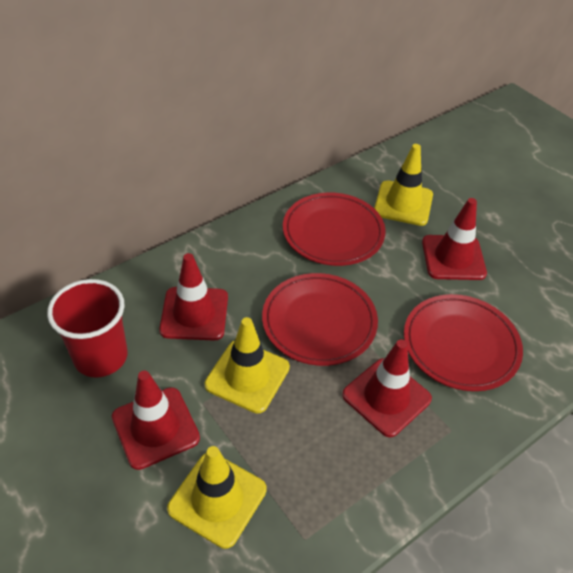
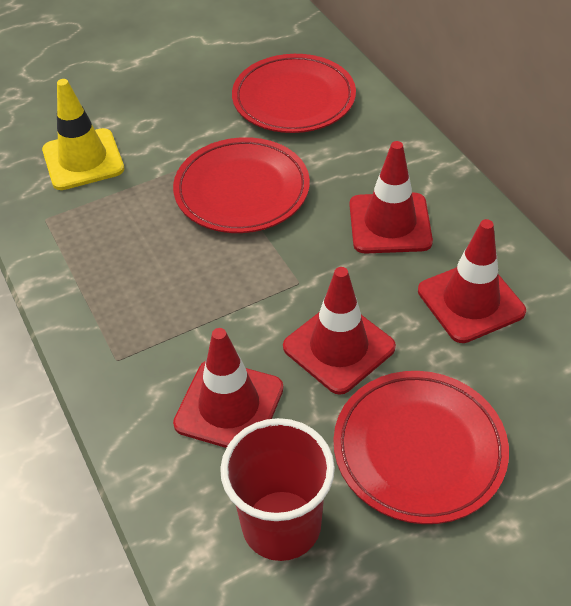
yellow traffic cone: 3 -> 1

